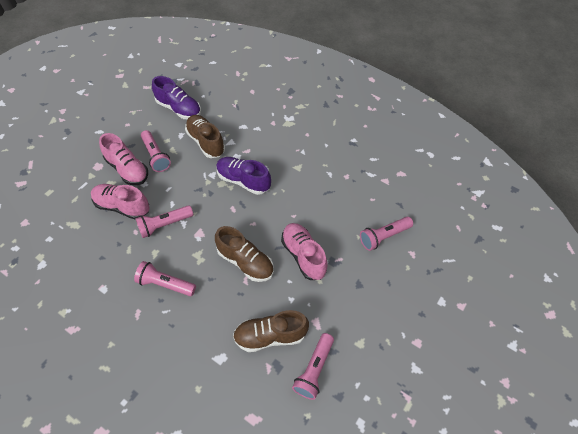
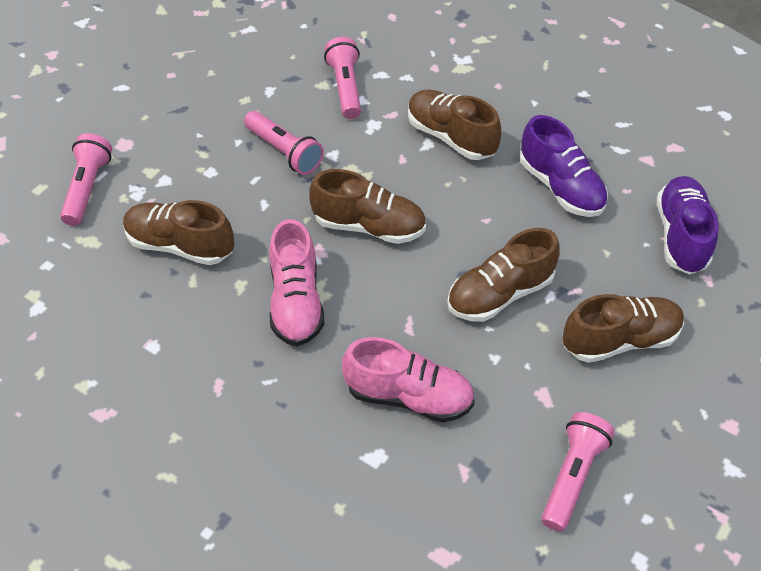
brown shoe: 3 -> 5
pink flashlight: 5 -> 4
pink shoe: 3 -> 2

